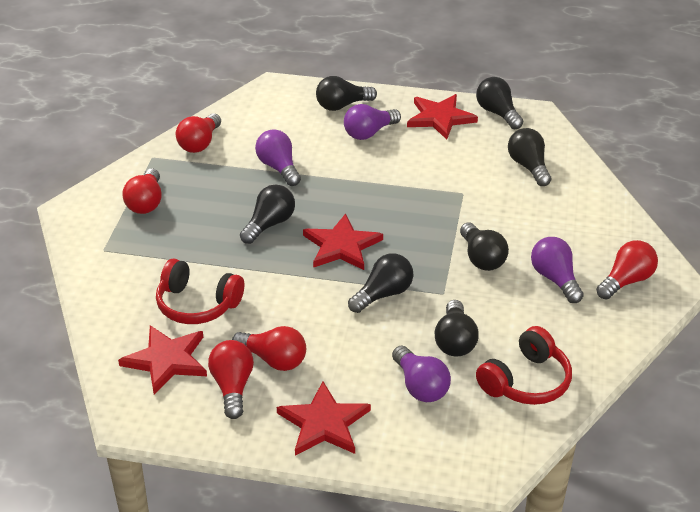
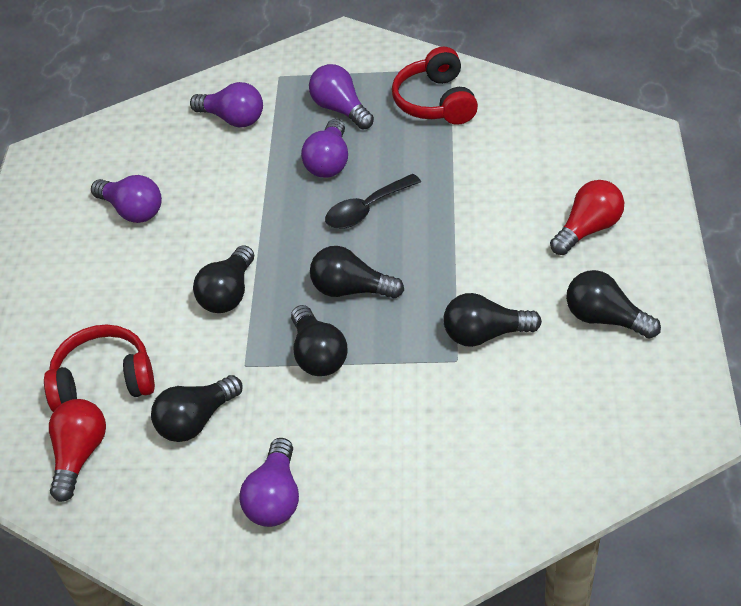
black light bulb: 7 -> 6
black spoon: 0 -> 1
purple light bulb: 4 -> 5
red light bulb: 5 -> 2
red star: 4 -> 0

